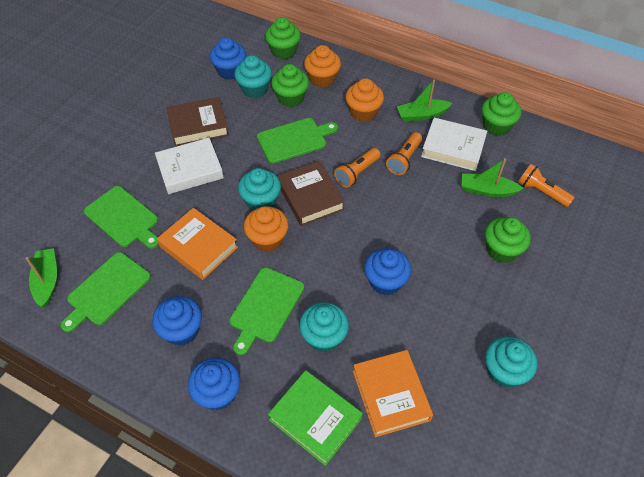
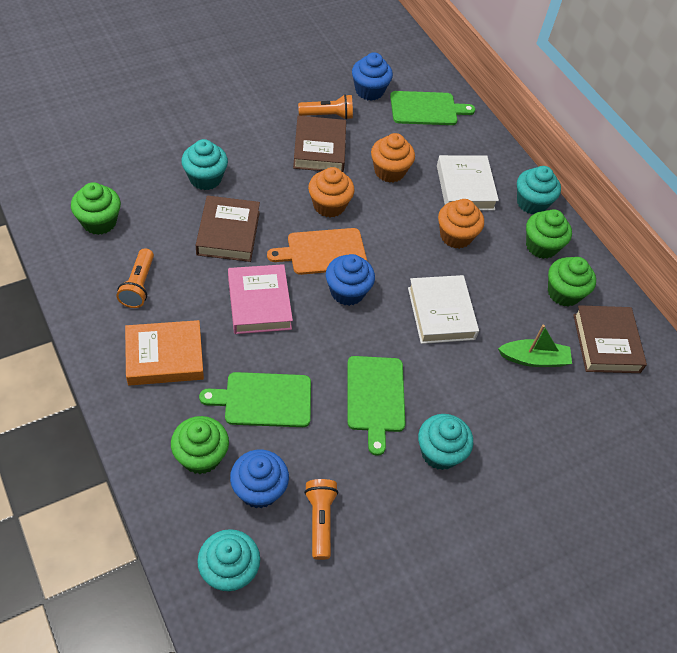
blue cupcake: 4 -> 3
brown book: 2 -> 3
green boat: 3 -> 1
green book: 1 -> 0
green cutting board: 4 -> 3
orange book: 2 -> 1
orange cutting board: 0 -> 1
pink book: 0 -> 1

